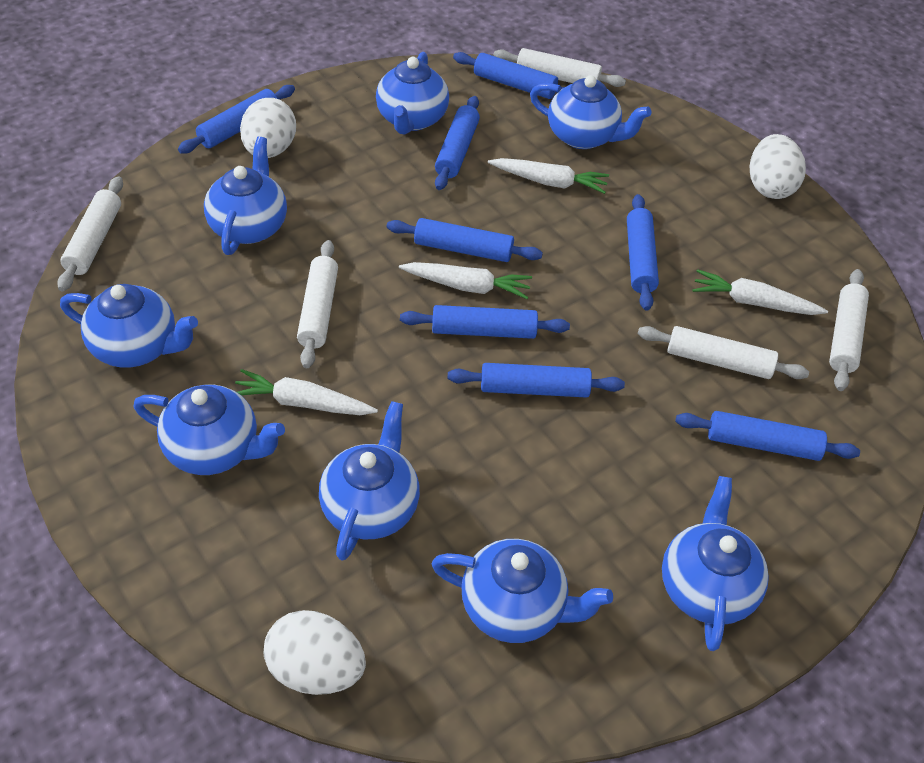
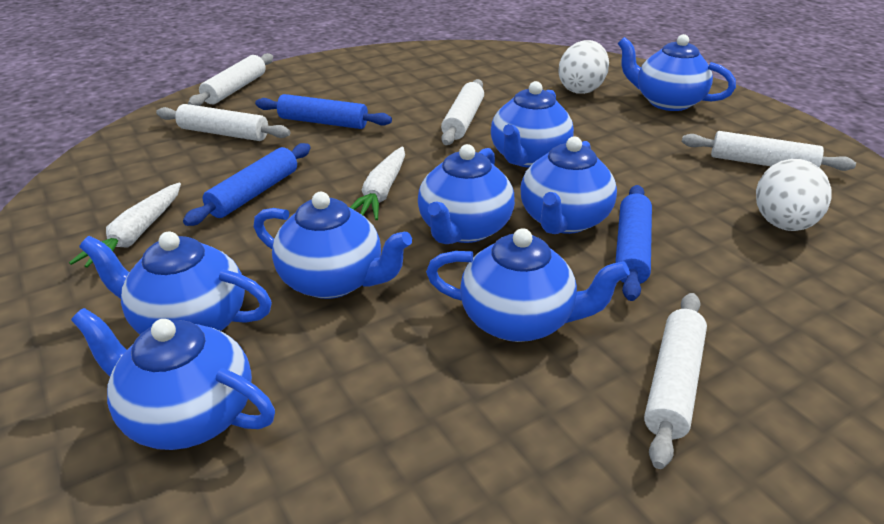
blue rolling pin: 8 -> 3
white carrot: 4 -> 2
white egg: 3 -> 2

